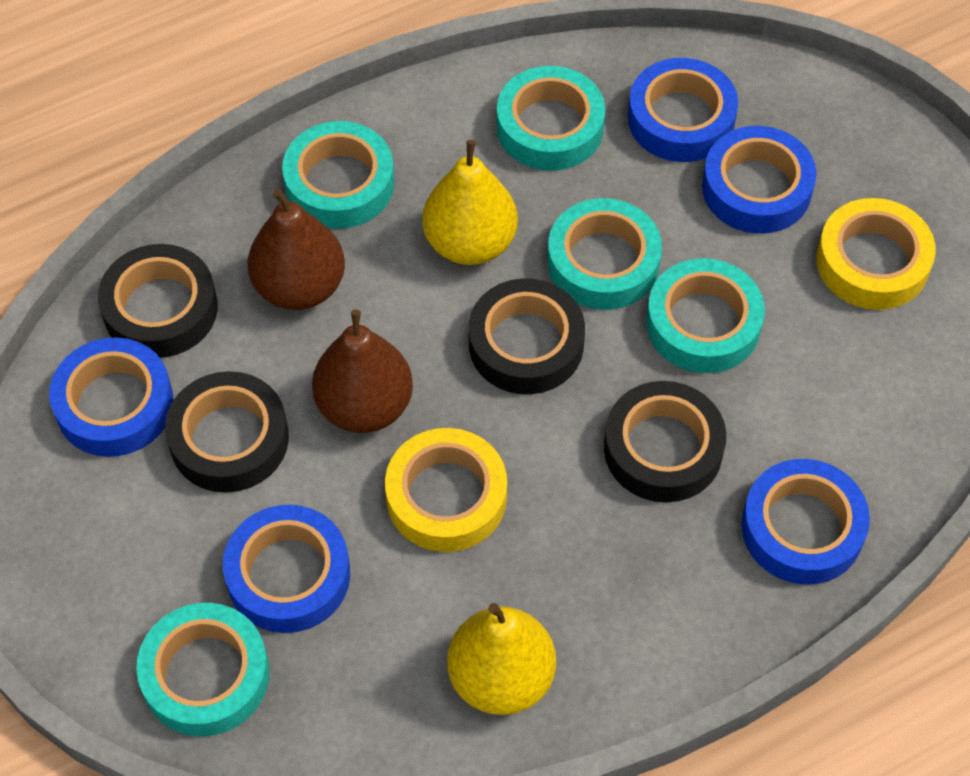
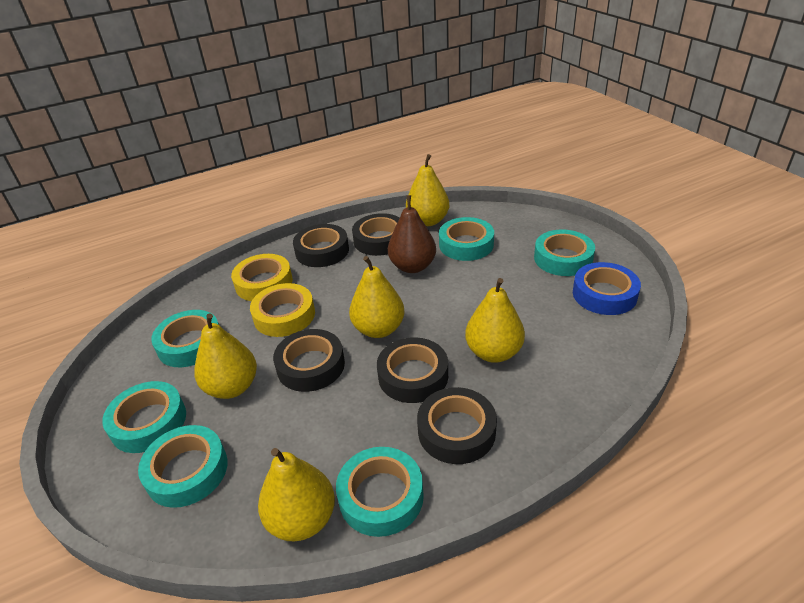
black tape: 4 -> 5
blue tape: 5 -> 1
brown pear: 2 -> 1
turquoise tape: 5 -> 6
yellow pear: 2 -> 5

